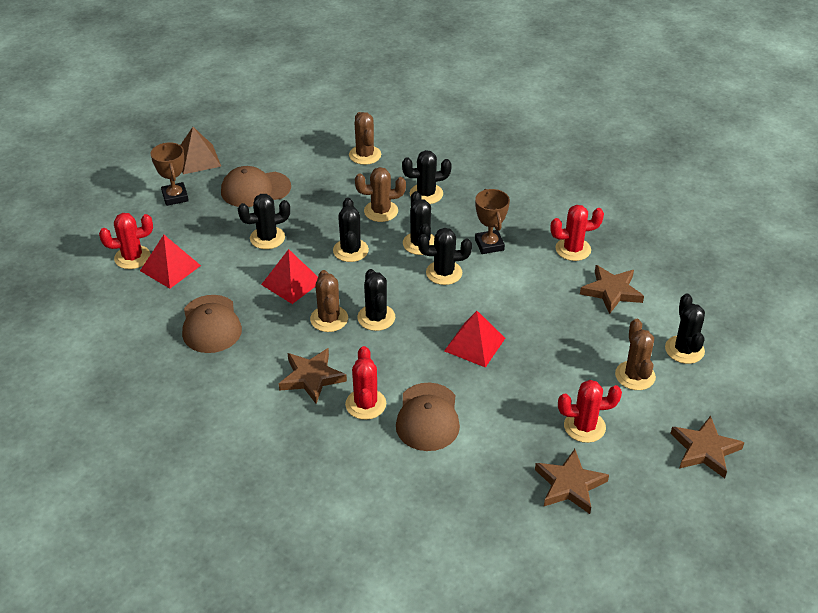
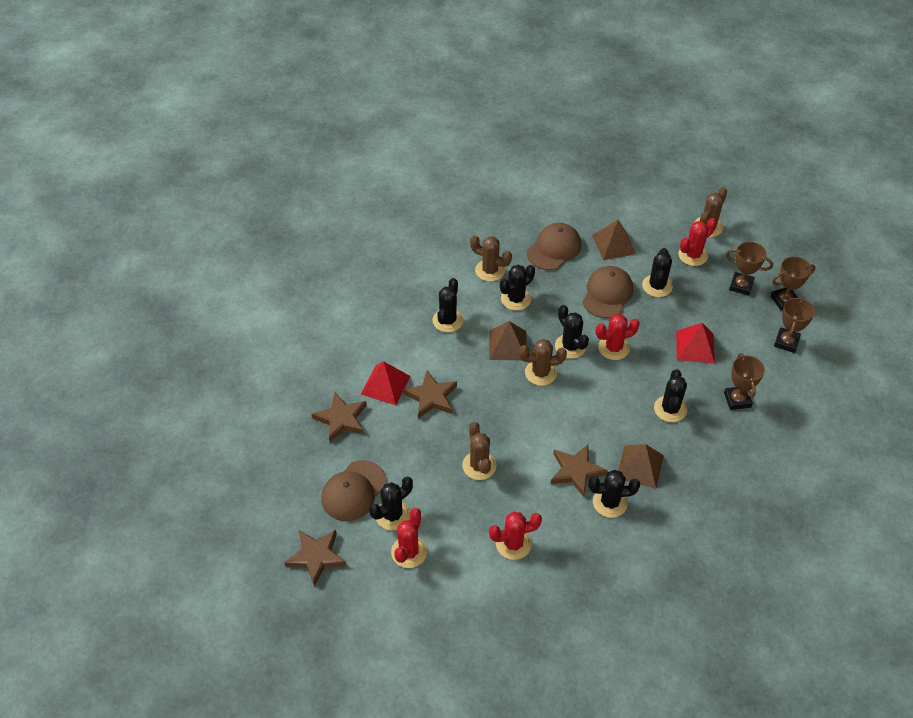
brown pyramid: 1 -> 3
brown trophy: 2 -> 4
red pyramid: 3 -> 2

